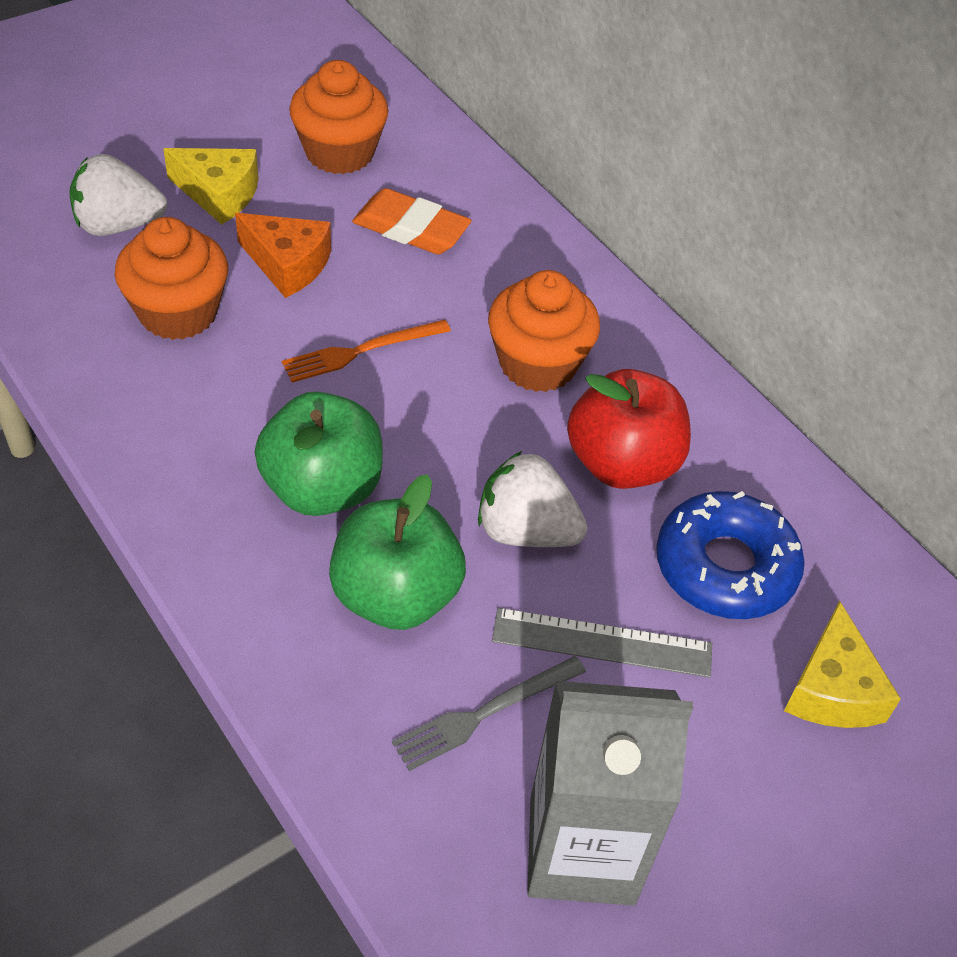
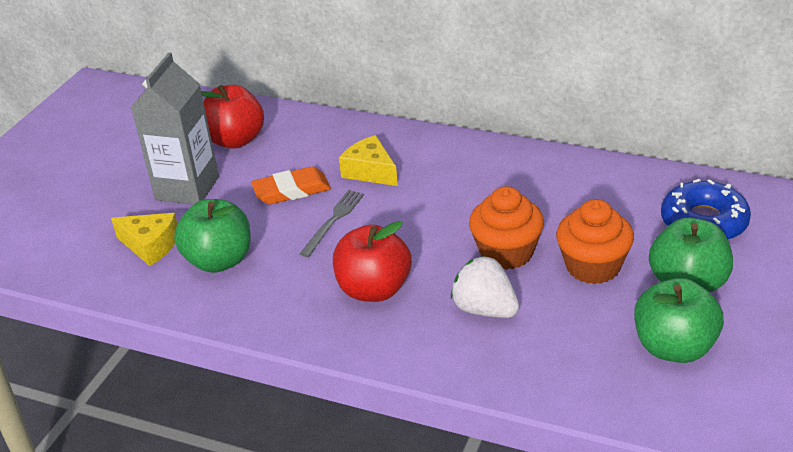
green apple: 2 -> 3
grey ruler: 1 -> 0
orange cheese: 1 -> 0
orange cupcake: 3 -> 2
orange fork: 1 -> 0
red apple: 1 -> 2
white strawberry: 2 -> 1

